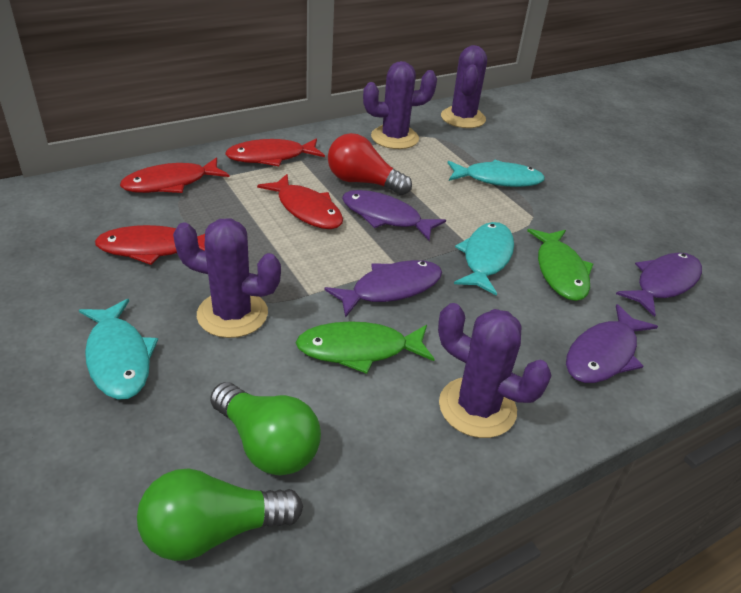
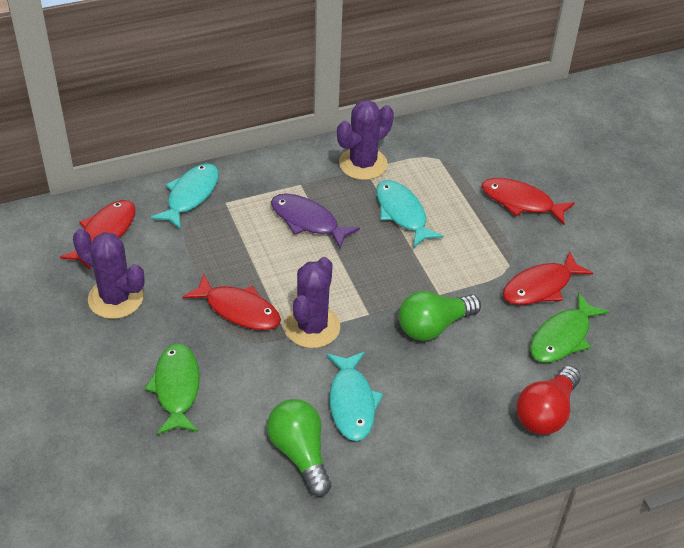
purple cactus: 4 -> 3
purple fish: 4 -> 1

